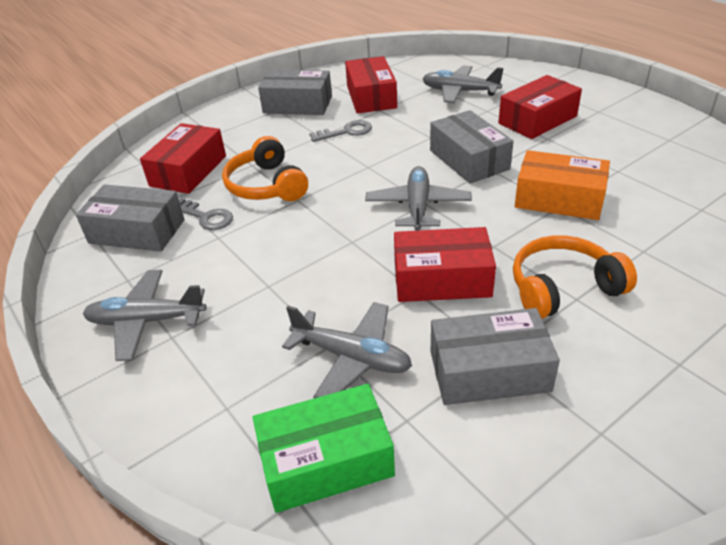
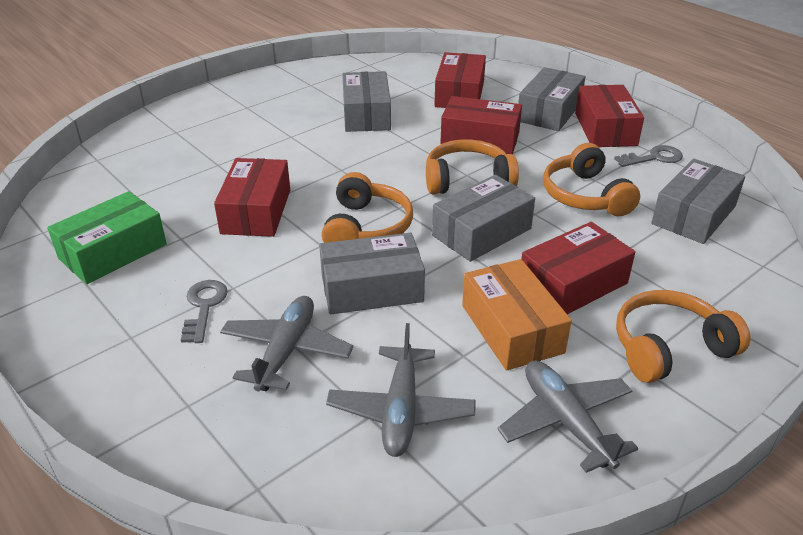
grey box: 4 -> 5
grey plane: 4 -> 3
orange headphones: 2 -> 4
red box: 4 -> 5

